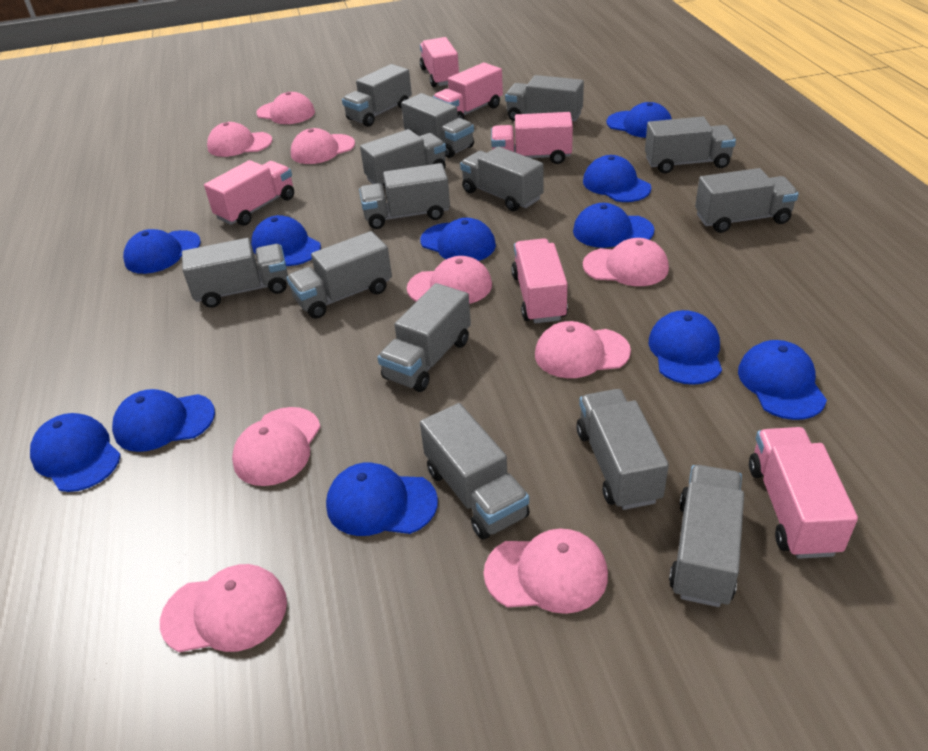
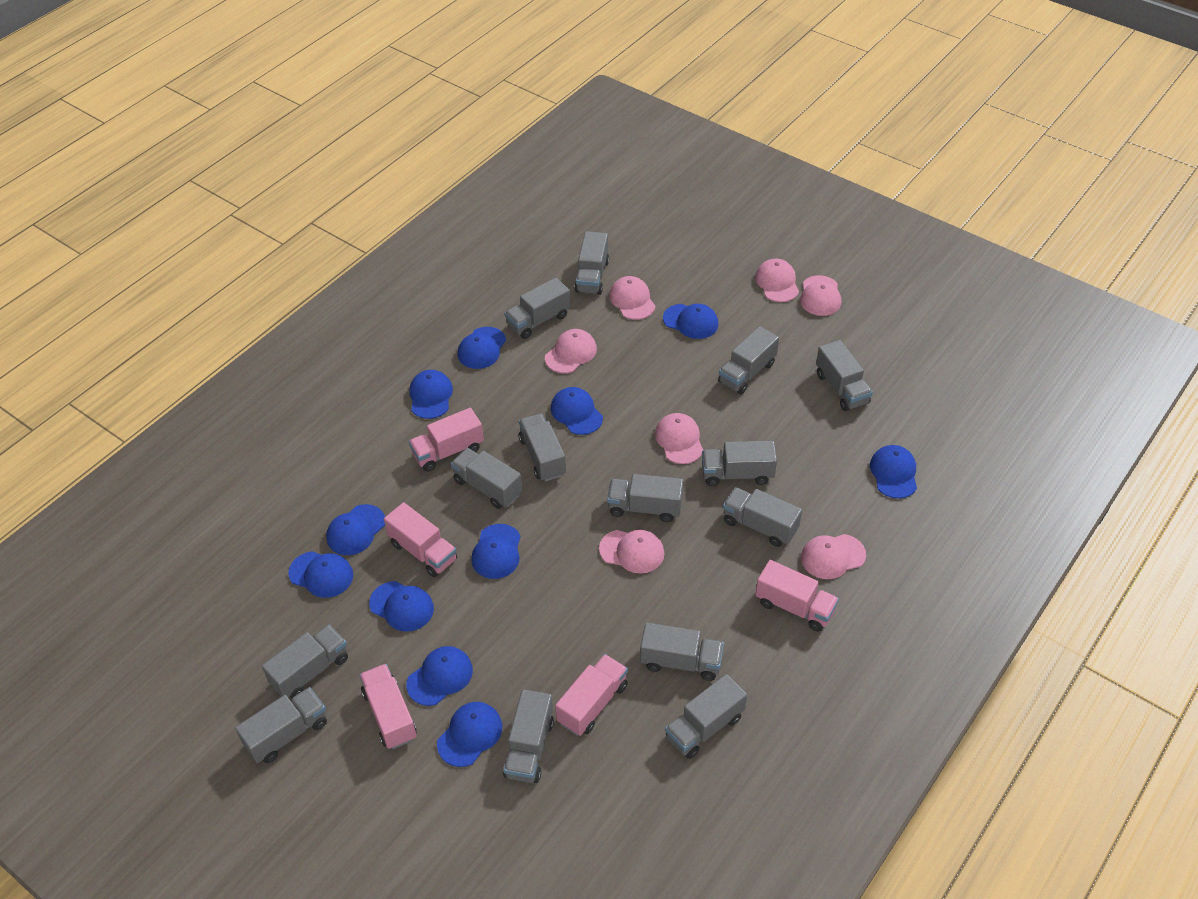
pink cap: 9 -> 7
pink truck: 6 -> 5

